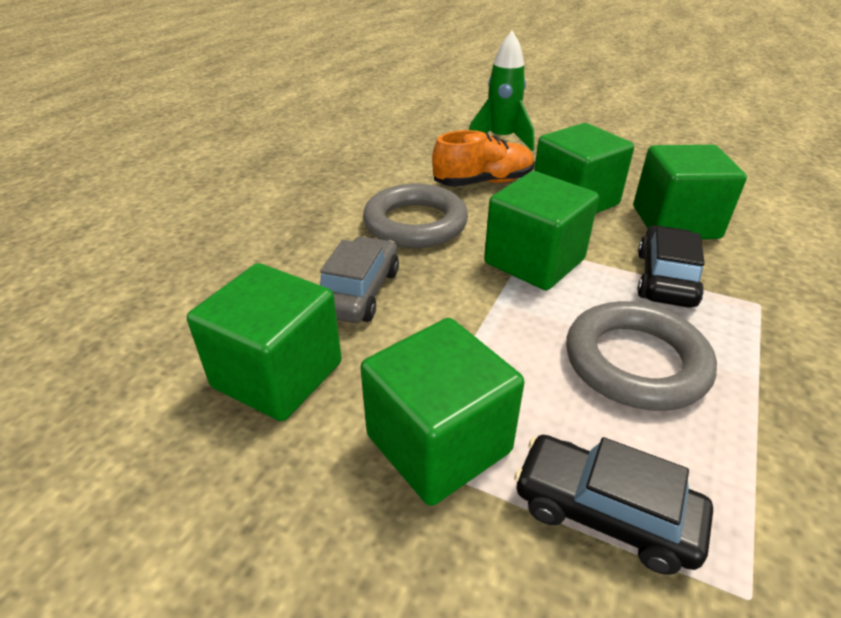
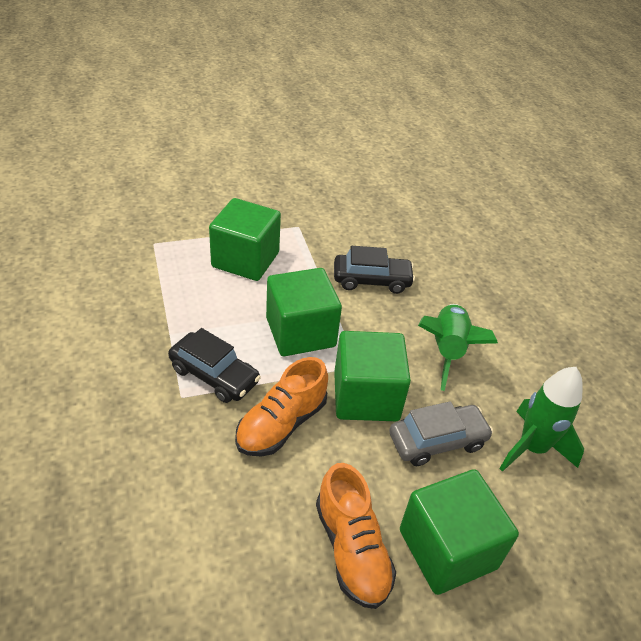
green cube: 5 -> 4
green rocket: 1 -> 2
grey ring: 2 -> 0
orange shoe: 1 -> 2

